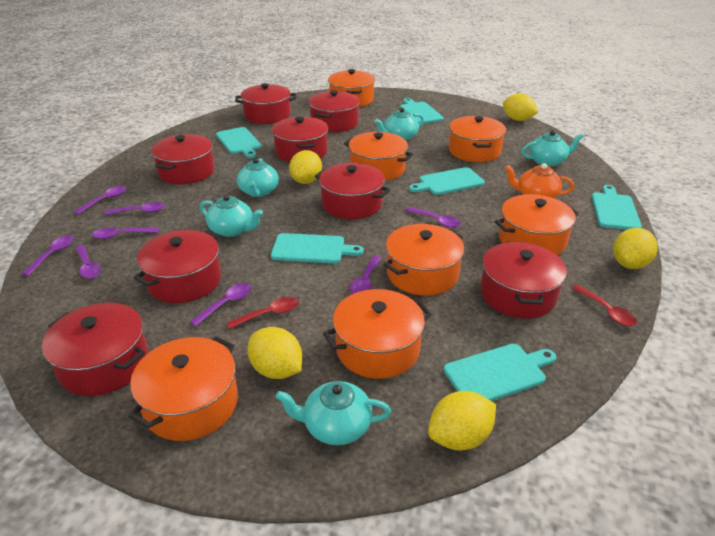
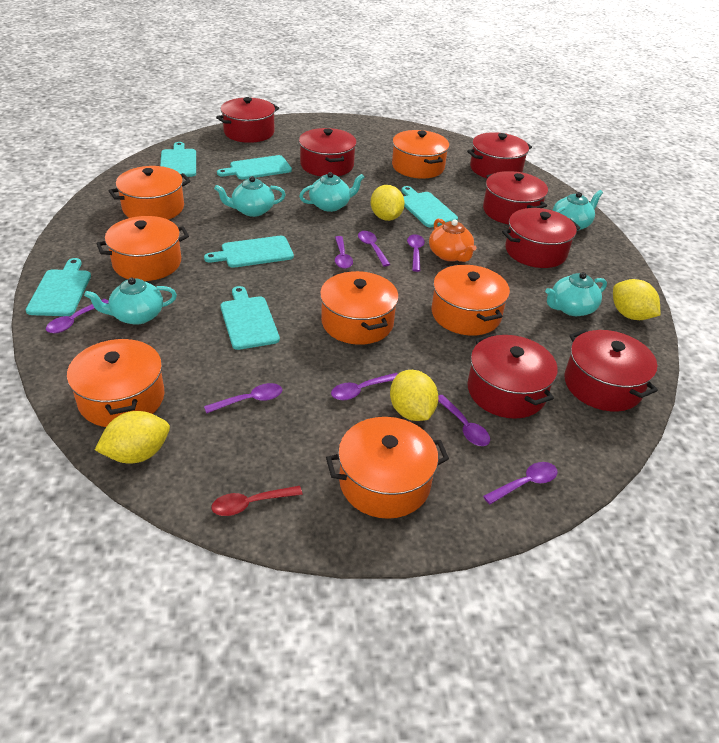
red pot: 8 -> 7
red spoon: 2 -> 1
yellow lemon: 5 -> 4

